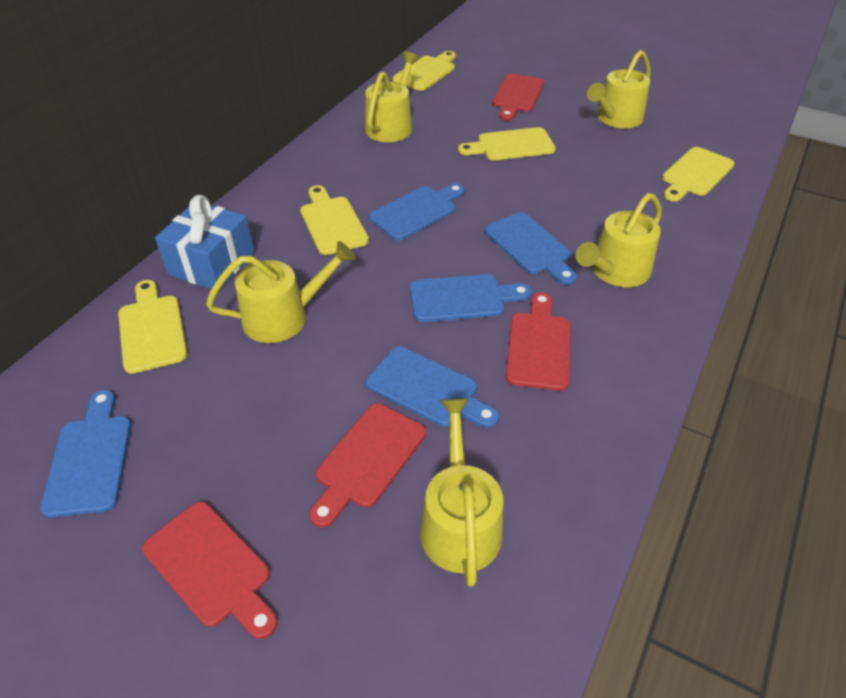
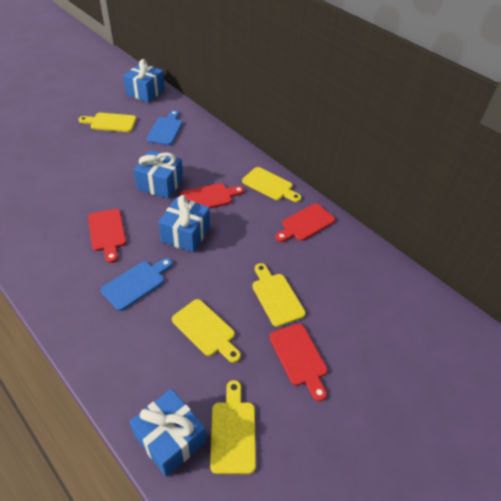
blue cutting board: 5 -> 2
blue gift: 1 -> 4
yellow watering can: 5 -> 0

